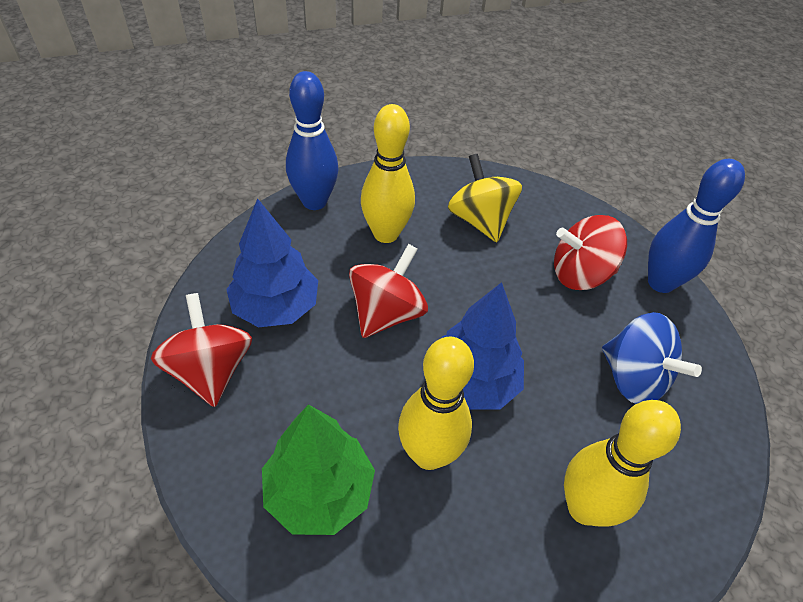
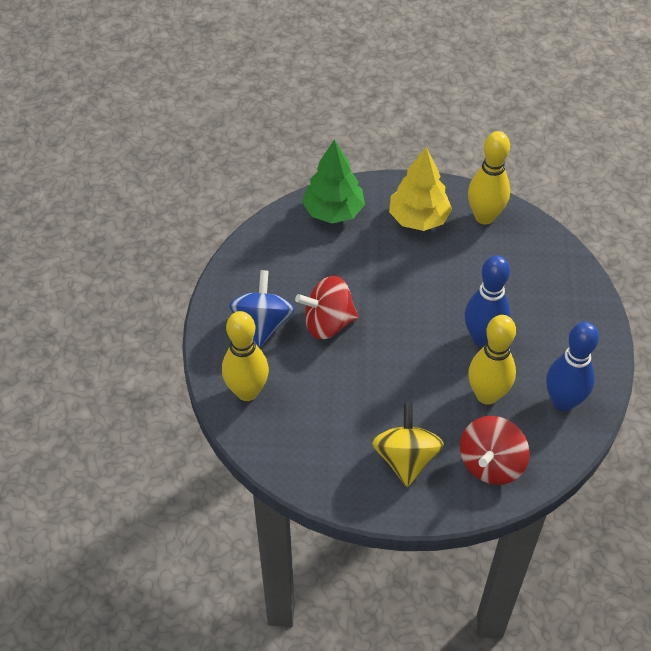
blue tree: 2 -> 0
red spinning top: 3 -> 2
yellow tree: 0 -> 1

